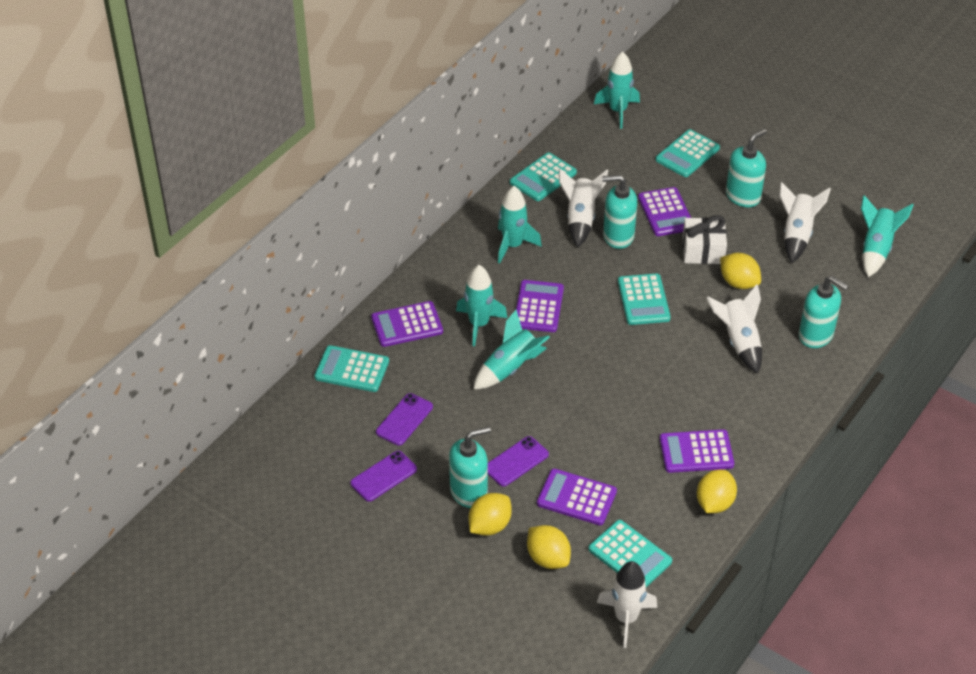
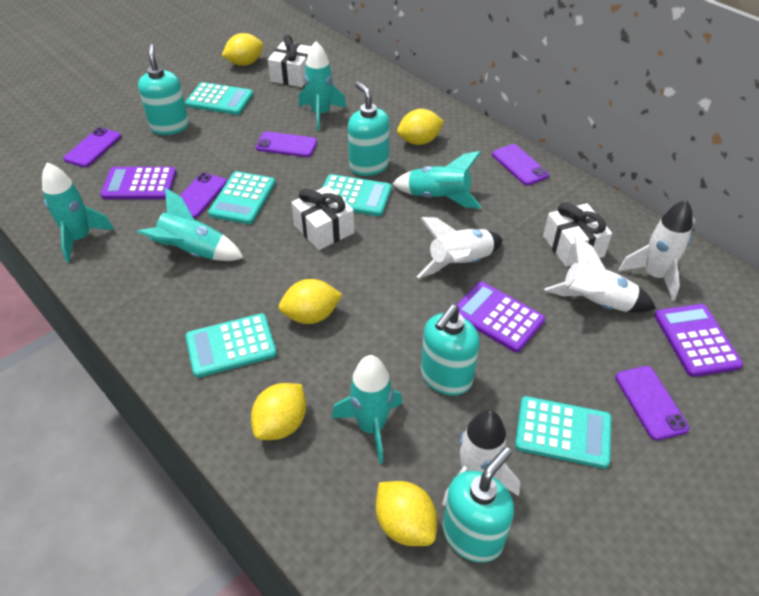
purple calculator: 5 -> 3
purple phone: 3 -> 5
white gift: 1 -> 3
yellow lemon: 4 -> 5

